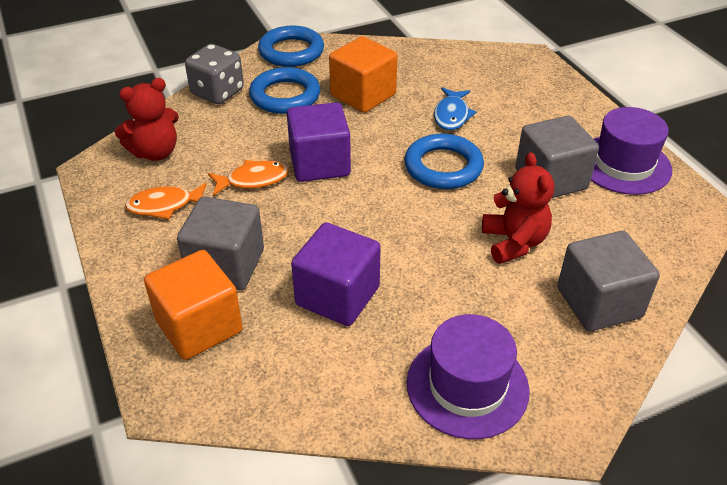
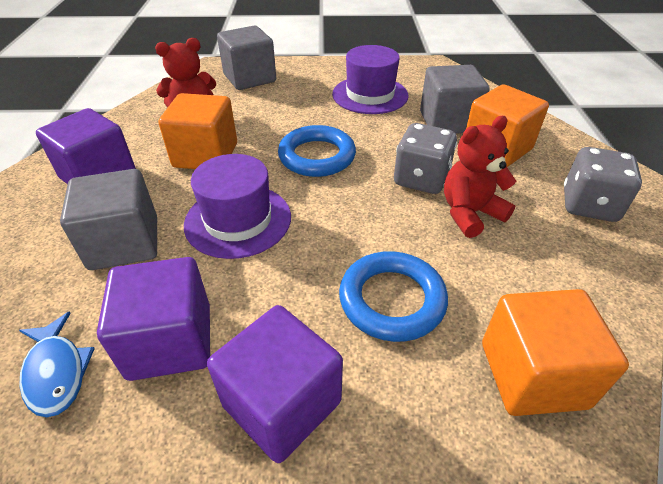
blue ring: 3 -> 2
grey dice: 1 -> 2
orange cube: 2 -> 3
orange fish: 2 -> 0
purple cube: 2 -> 3

